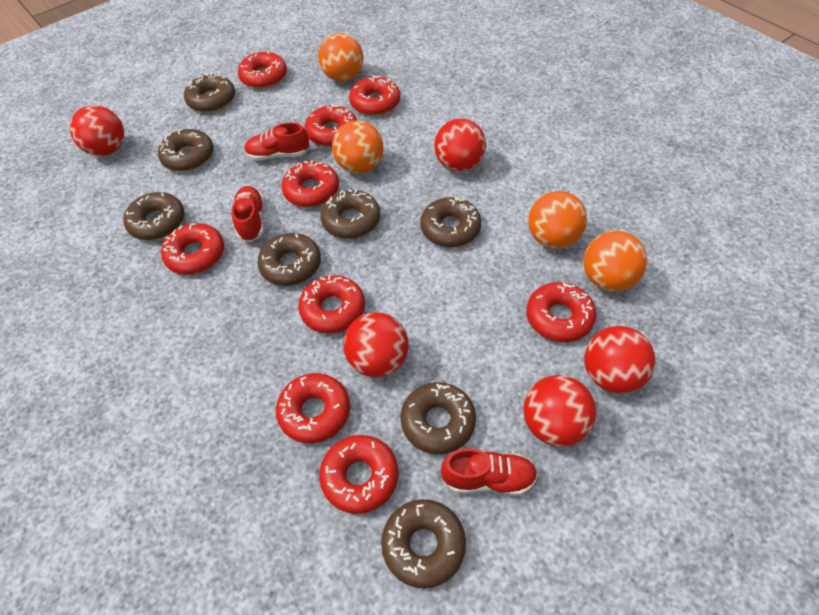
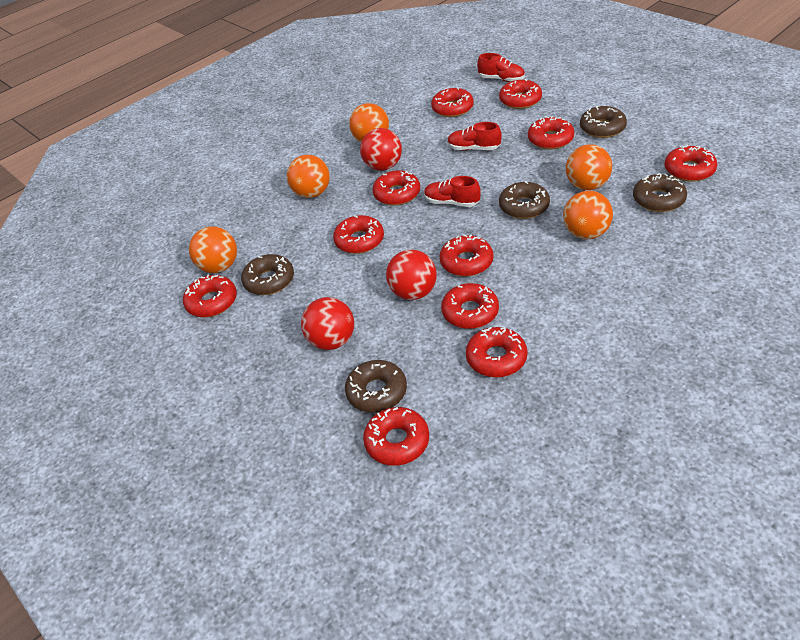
brown donut: 8 -> 5
orange ball: 4 -> 5
red ball: 5 -> 3
red donut: 9 -> 11

